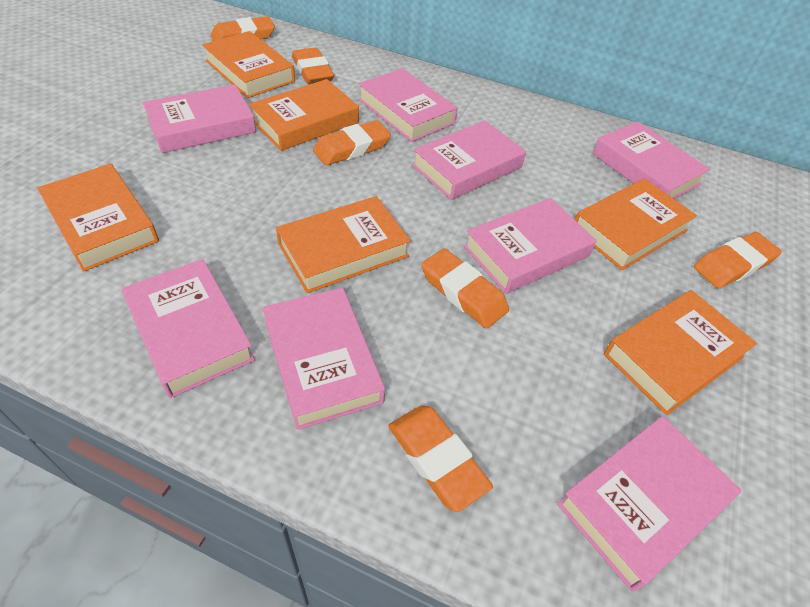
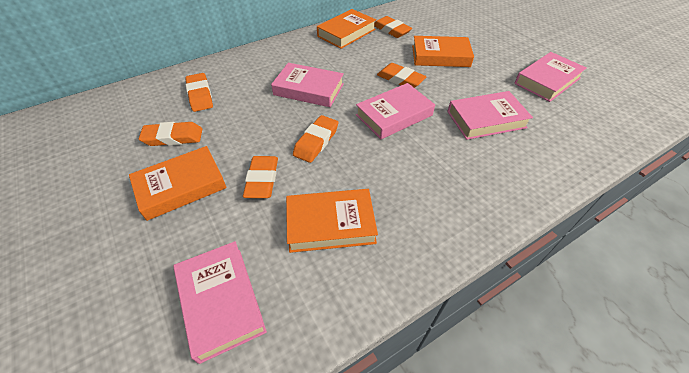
orange book: 6 -> 4
pink book: 8 -> 5

